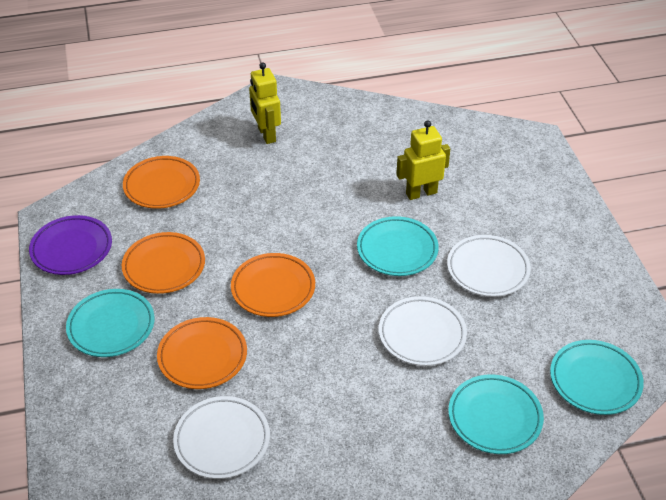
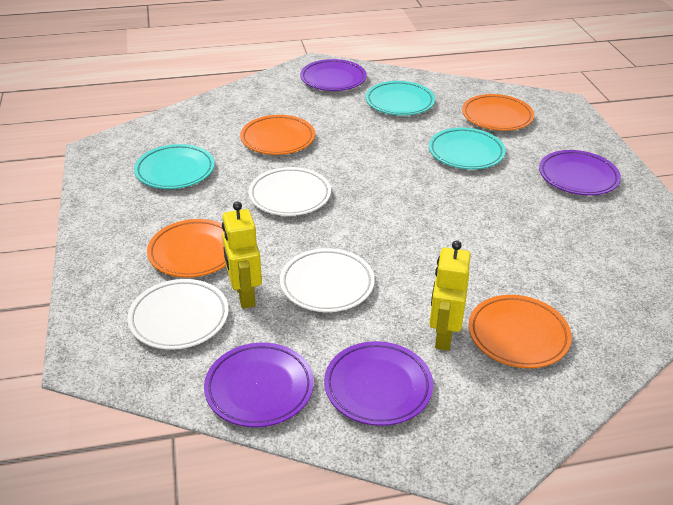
purple plate: 1 -> 4
turquoise plate: 4 -> 3

